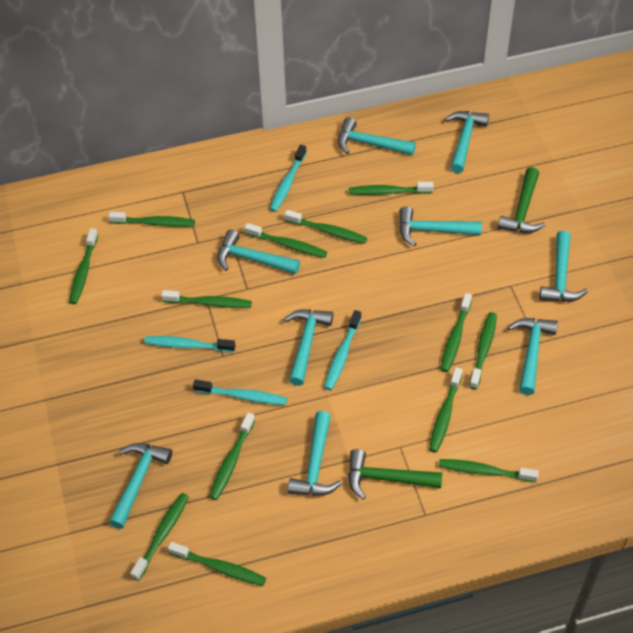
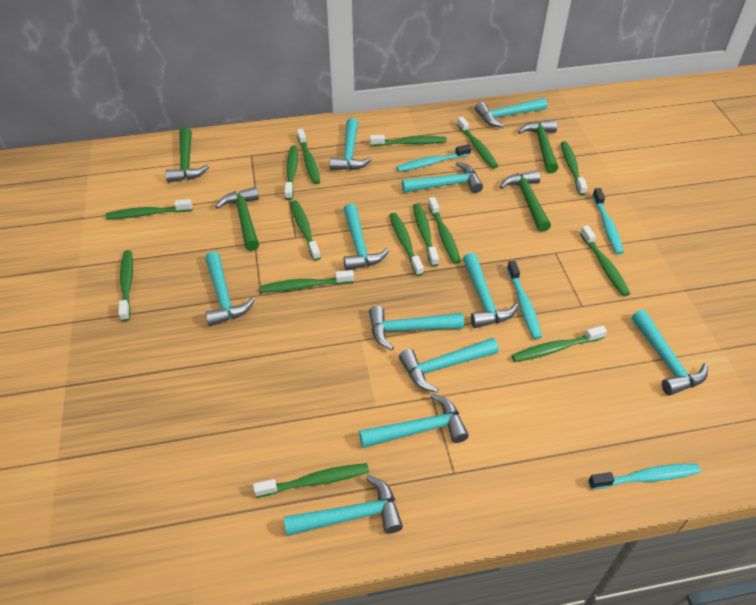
green hammer: 2 -> 4
green toothbrush: 13 -> 15
turquoise hammer: 9 -> 11

